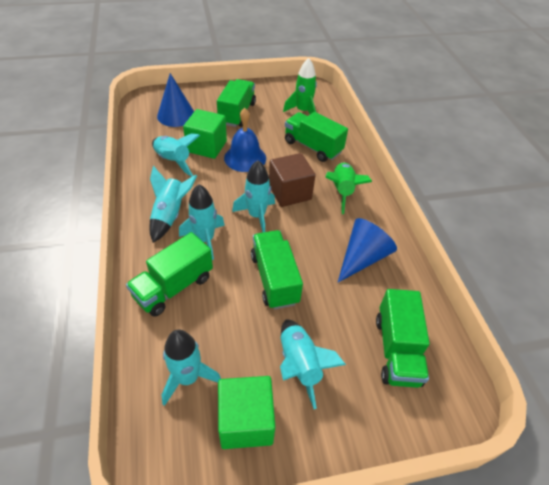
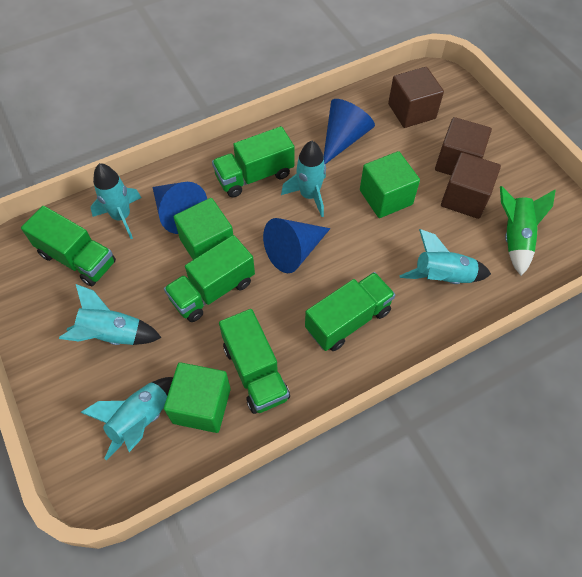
blue bell: 1 -> 0
blue cone: 2 -> 3
brown cube: 1 -> 3
green cube: 2 -> 3
green rocket: 2 -> 1
turquoise rocket: 6 -> 5

